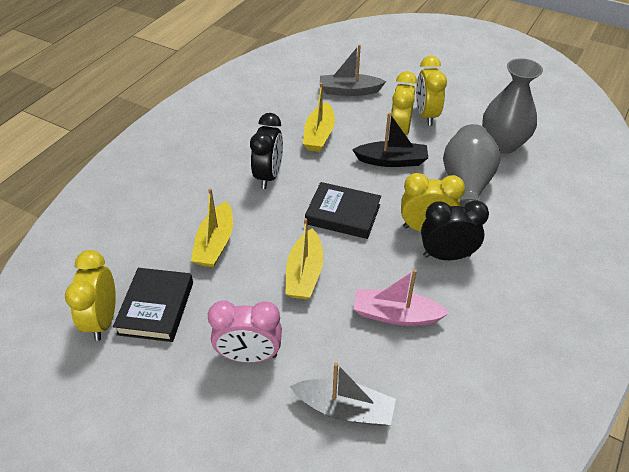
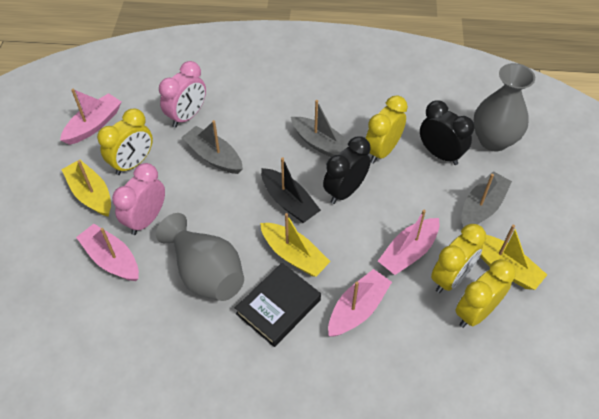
black book: 2 -> 1
grey boat: 2 -> 3
pink boat: 1 -> 4
pink clock: 1 -> 2

